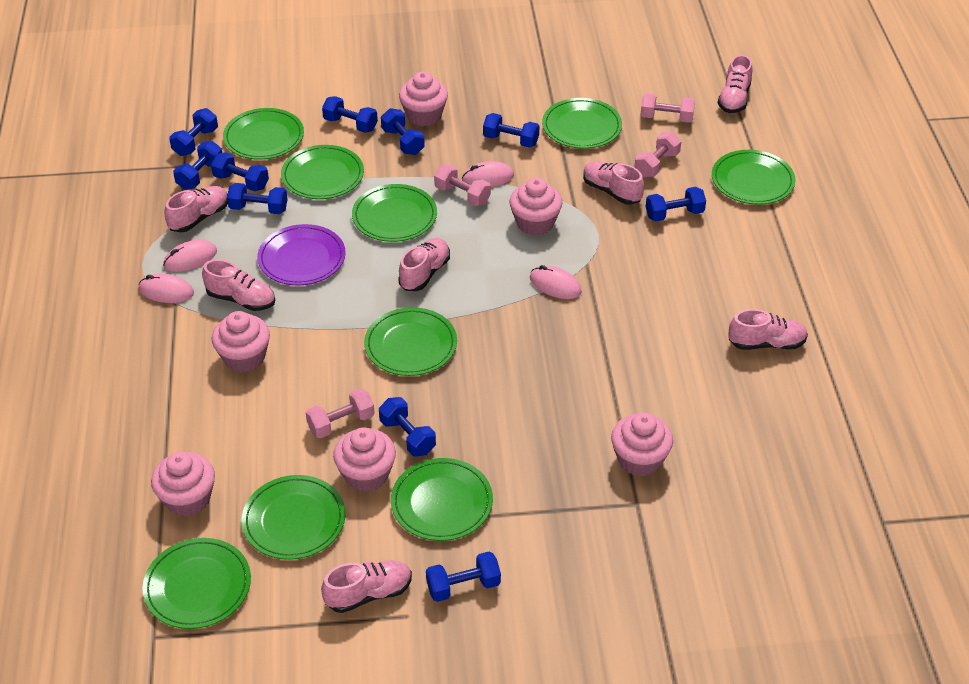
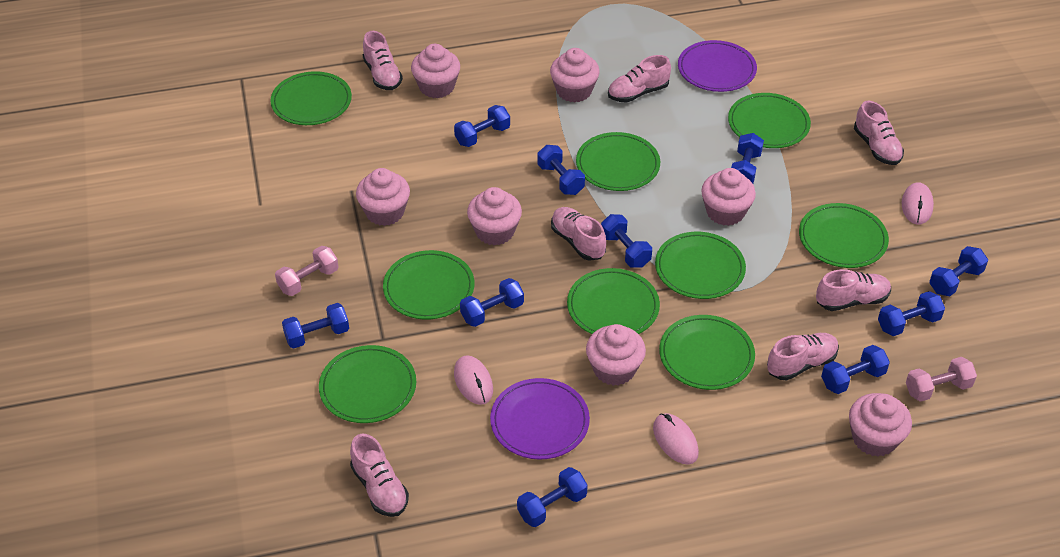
pink cupcake: 6 -> 7
pink dumbbell: 4 -> 2
pink mouse: 4 -> 3
purple plate: 1 -> 2

